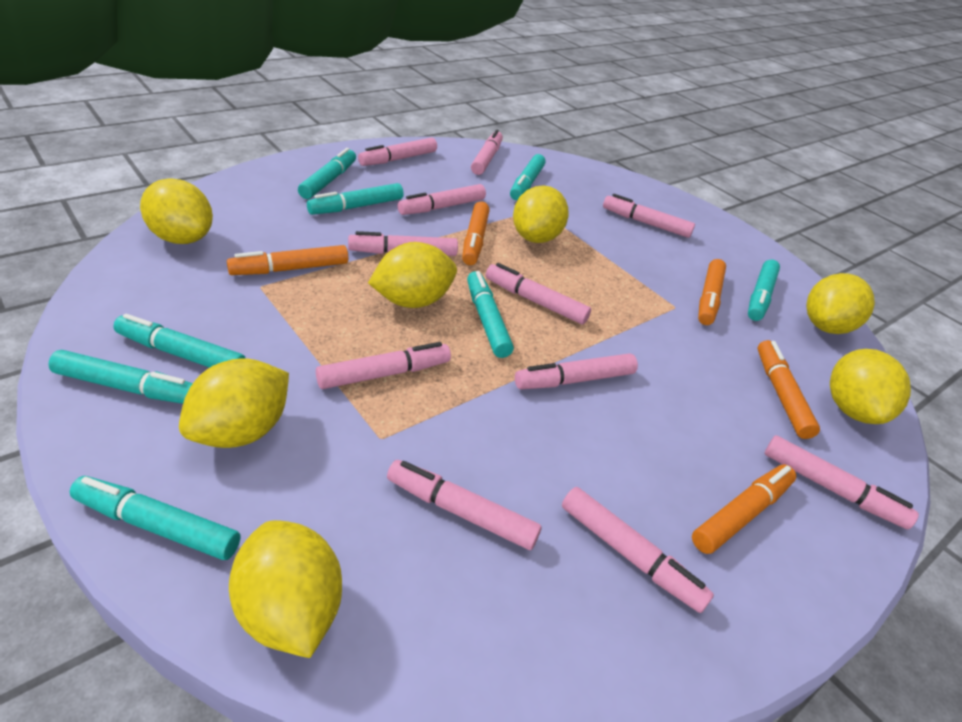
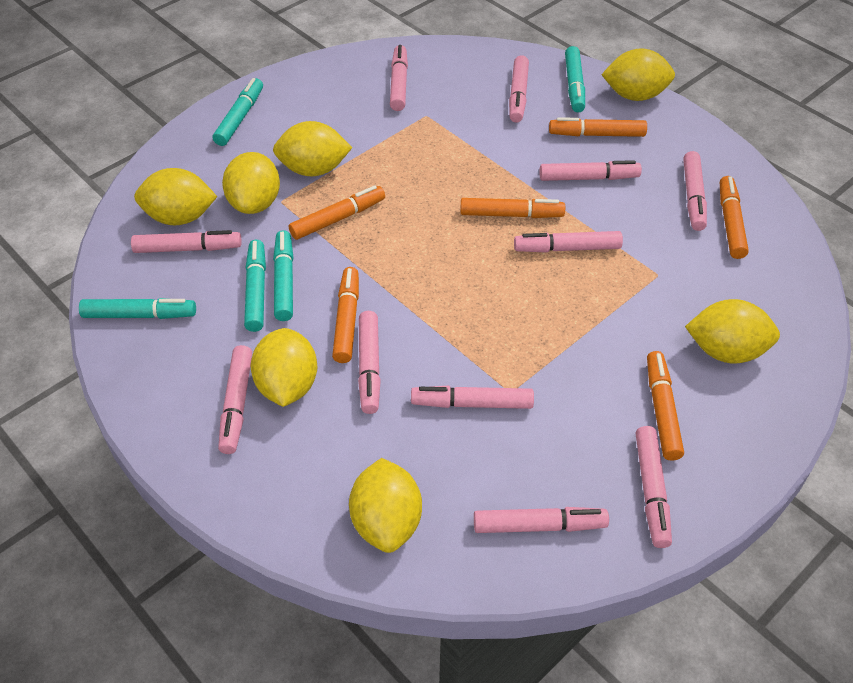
orange marker: 5 -> 6
turquoise marker: 8 -> 5

